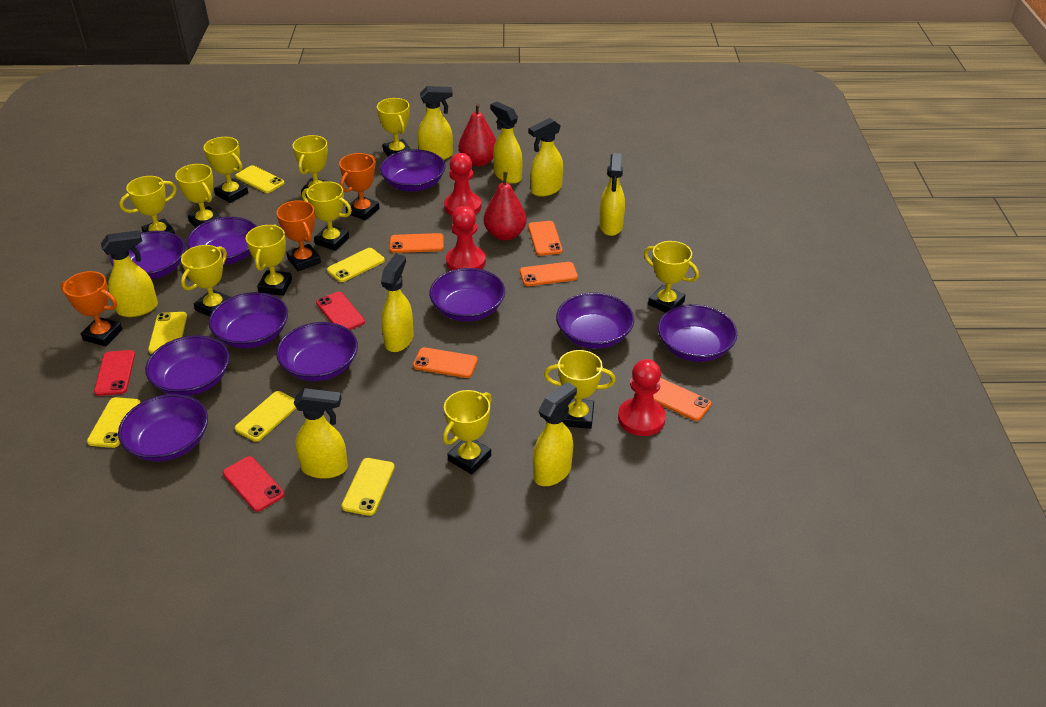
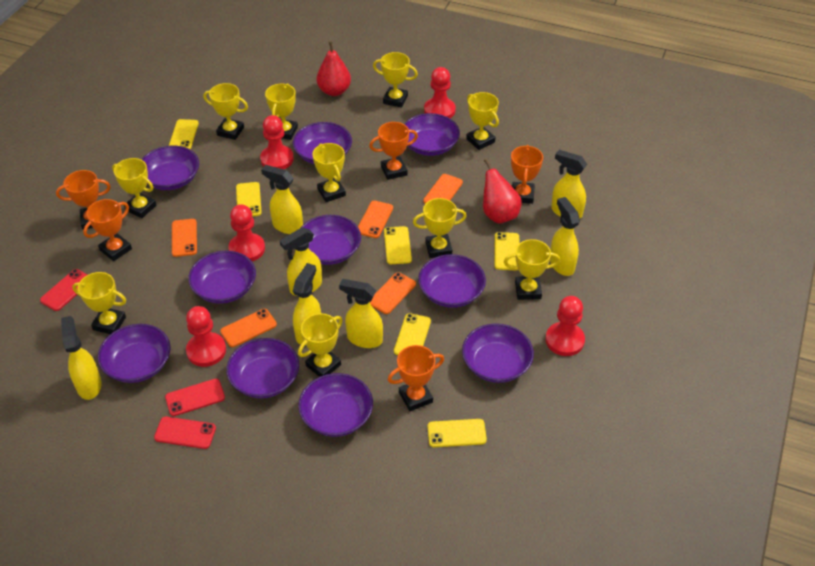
orange trophy: 3 -> 5
red pawn: 3 -> 5
yellow spray bottle: 8 -> 7
yellow trophy: 11 -> 10

